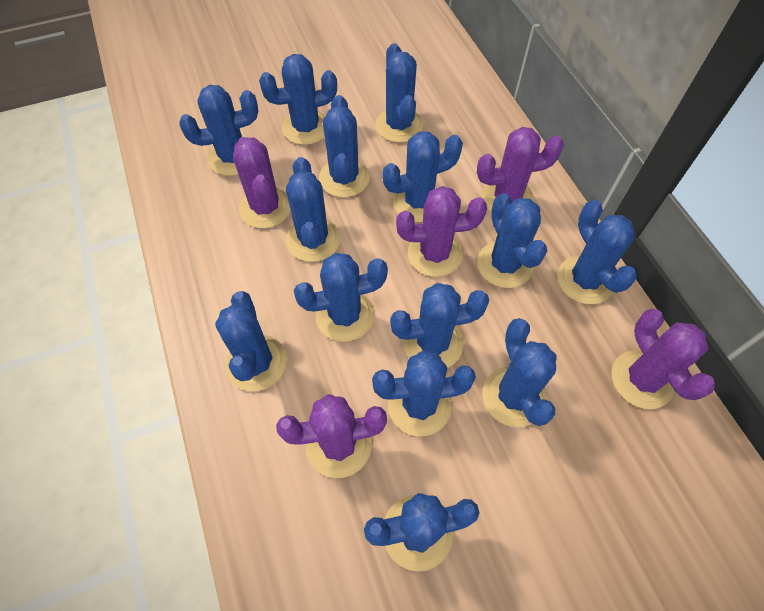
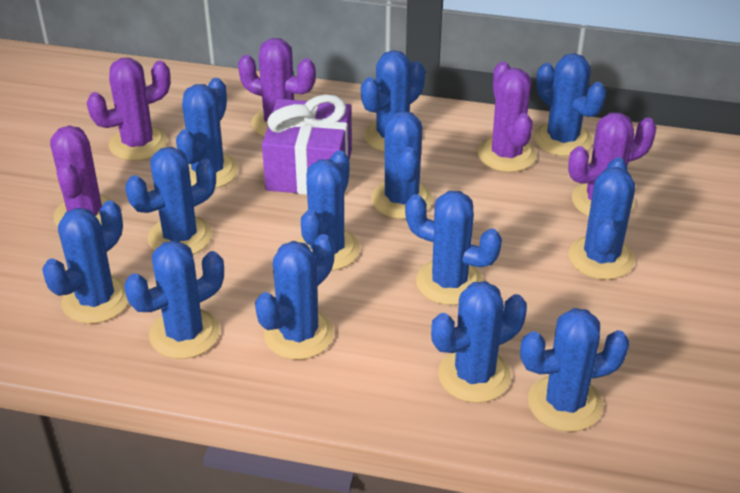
blue cactus: 14 -> 13
purple gift: 0 -> 1

